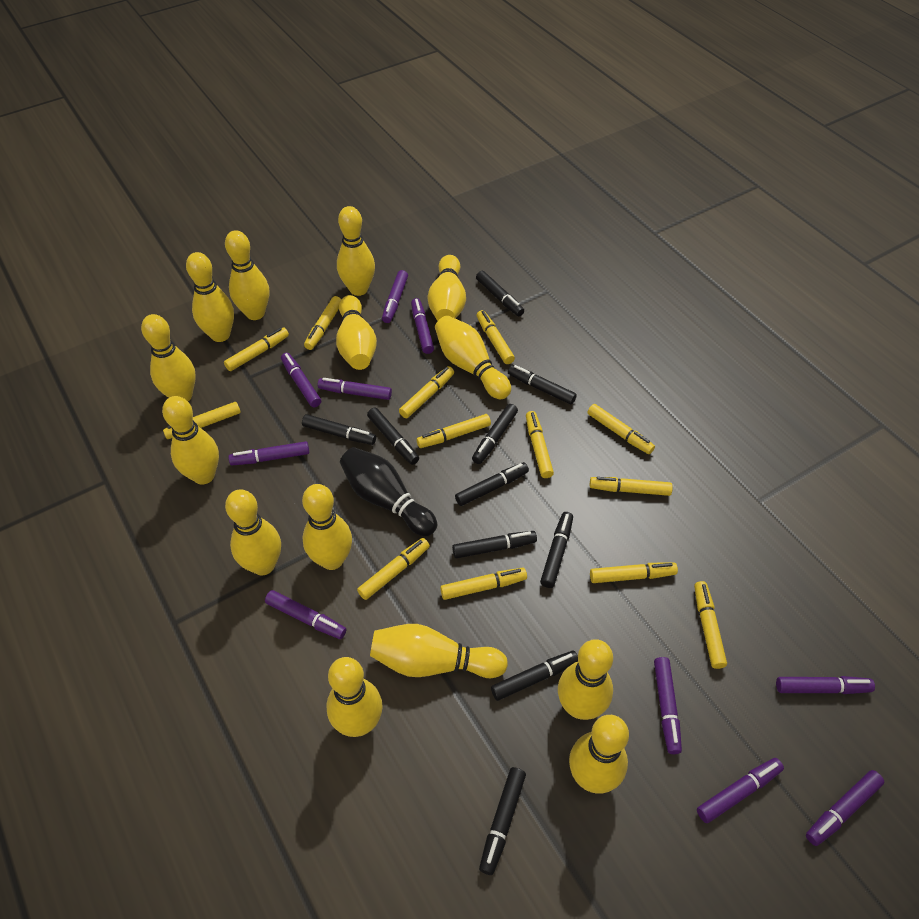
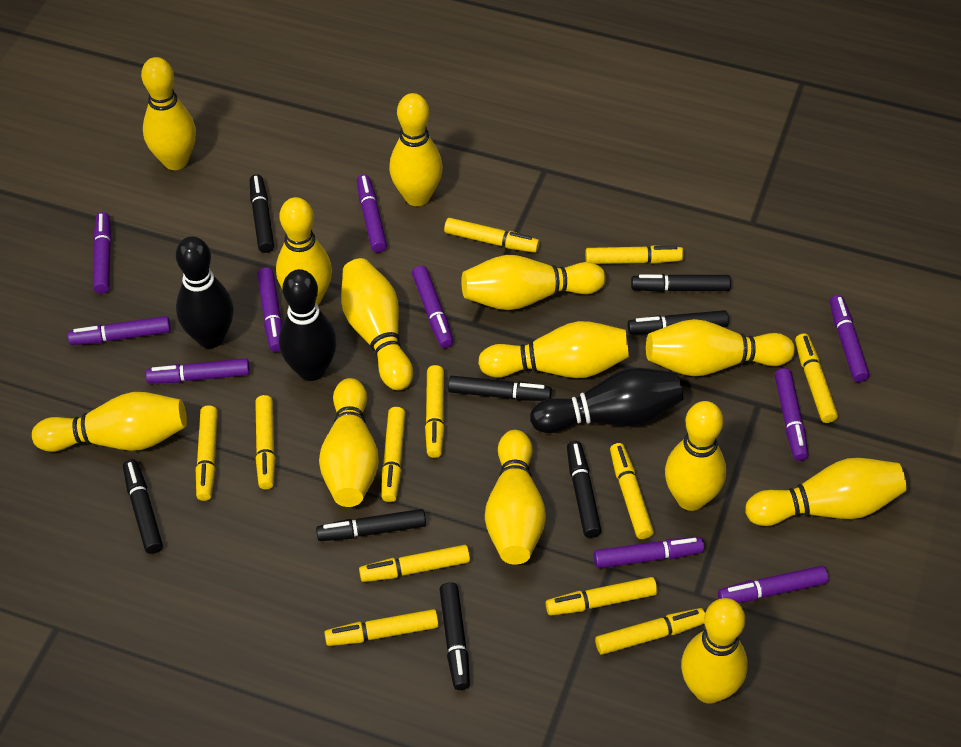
black bowling pin: 1 -> 3
black marker: 10 -> 8
yellow bowling pin: 14 -> 13
yellow marker: 13 -> 12

